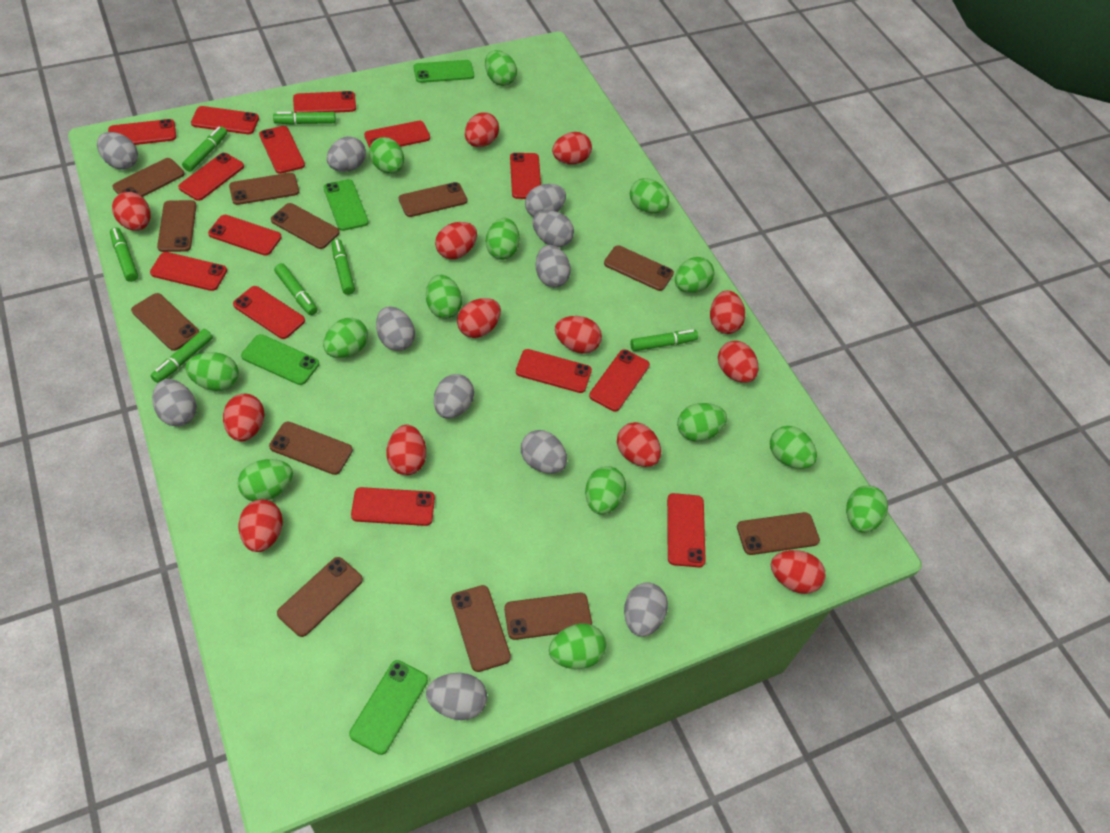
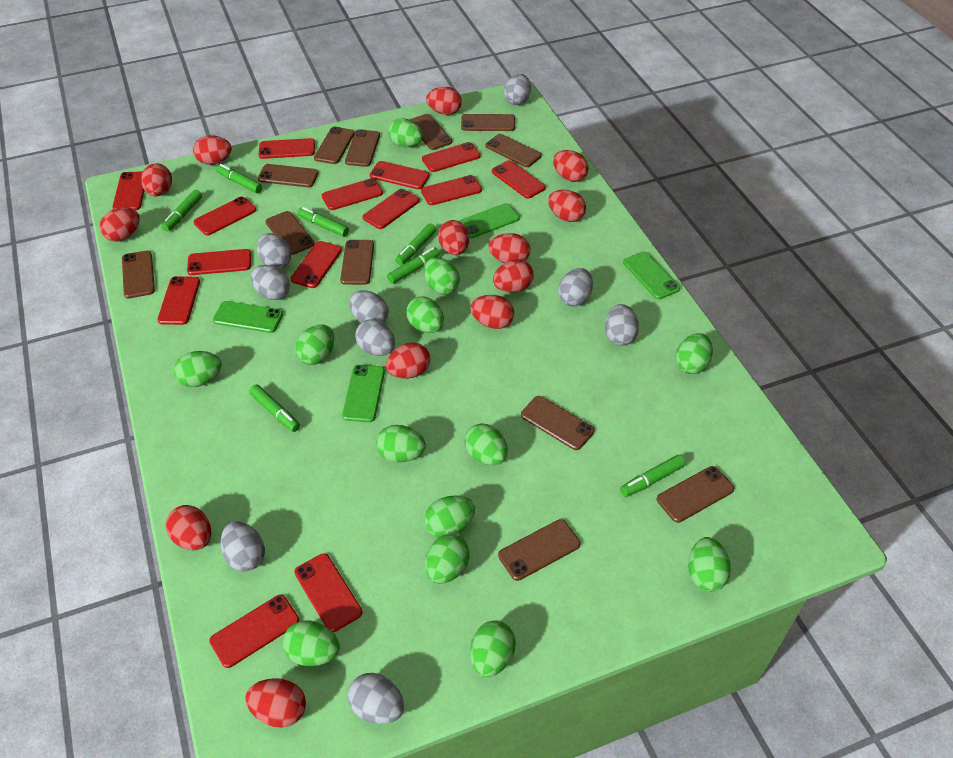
green egg: 14 -> 13
grey egg: 11 -> 9

